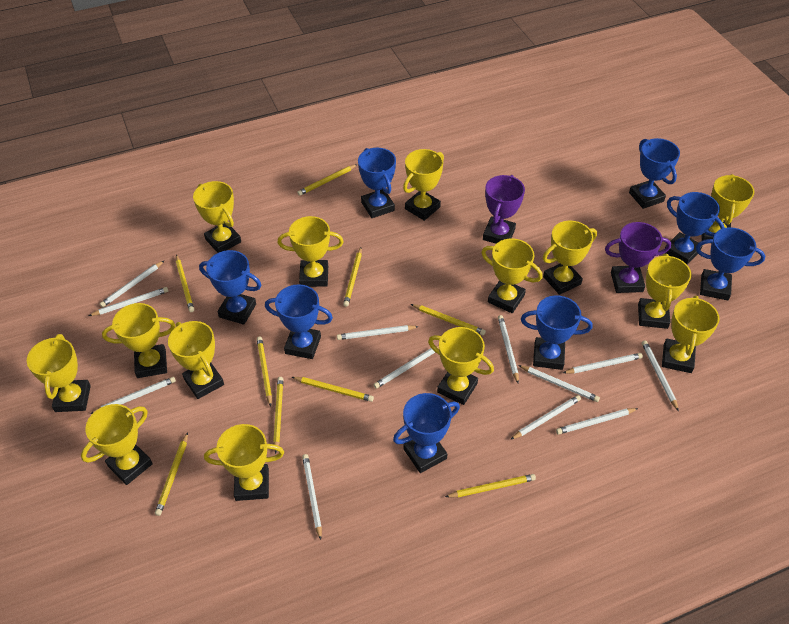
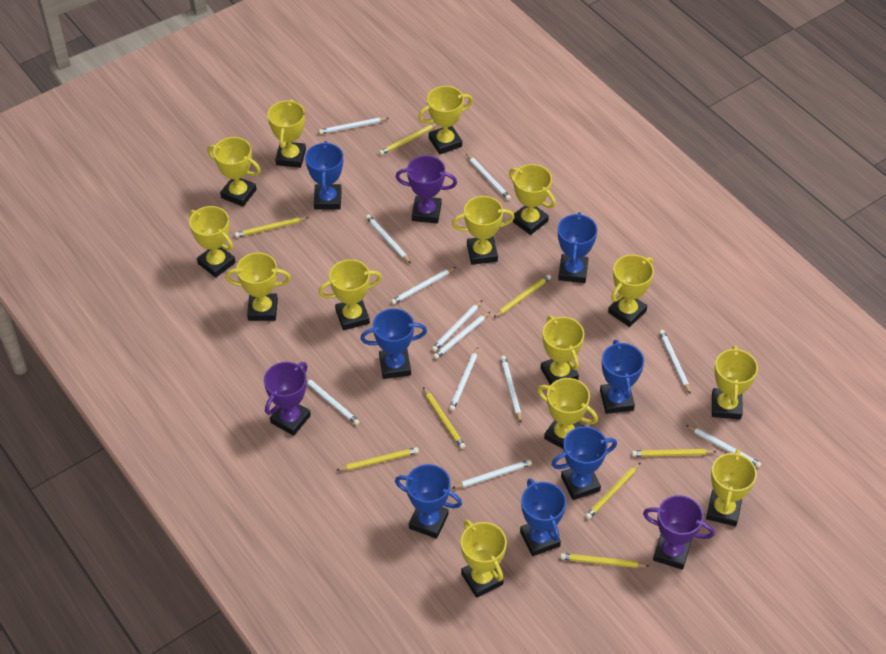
blue trophy: 8 -> 7
purple trophy: 2 -> 3
yellow pencil: 9 -> 8

